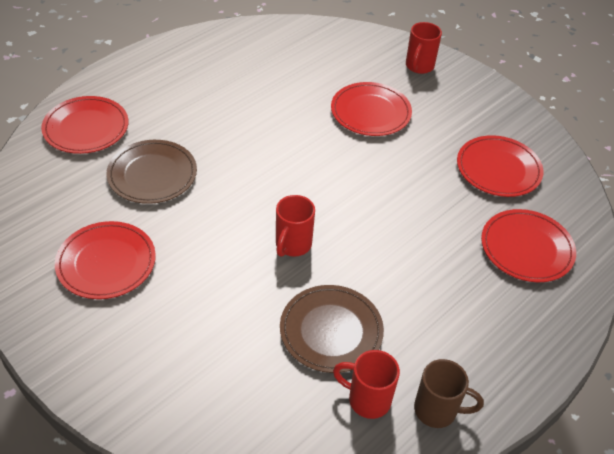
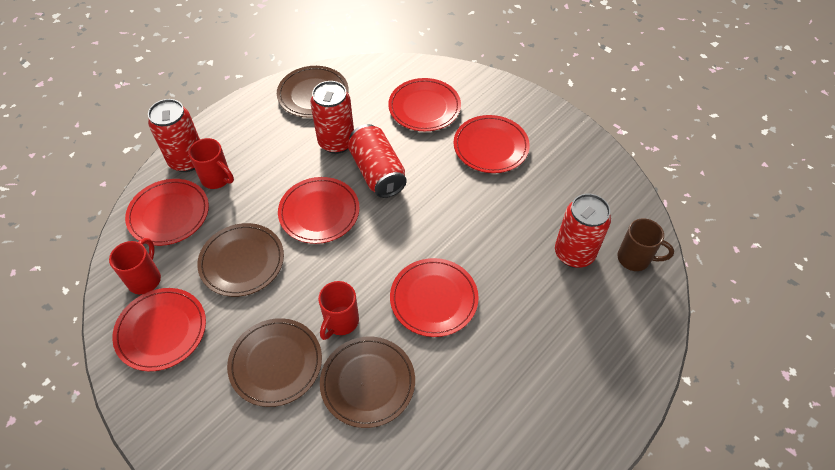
brown plate: 2 -> 4
red can: 0 -> 4
red plate: 5 -> 6

